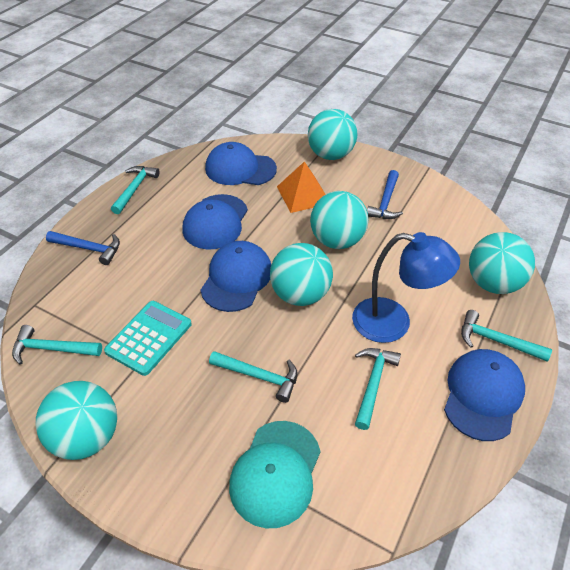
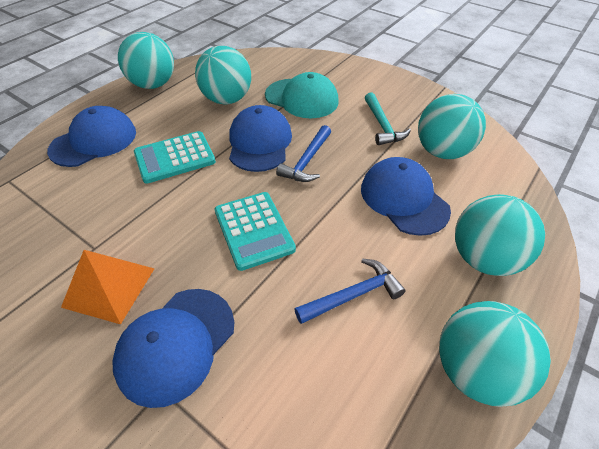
blue lamp: 1 -> 0
turquoise calculator: 1 -> 2
turquoise hammer: 5 -> 1

